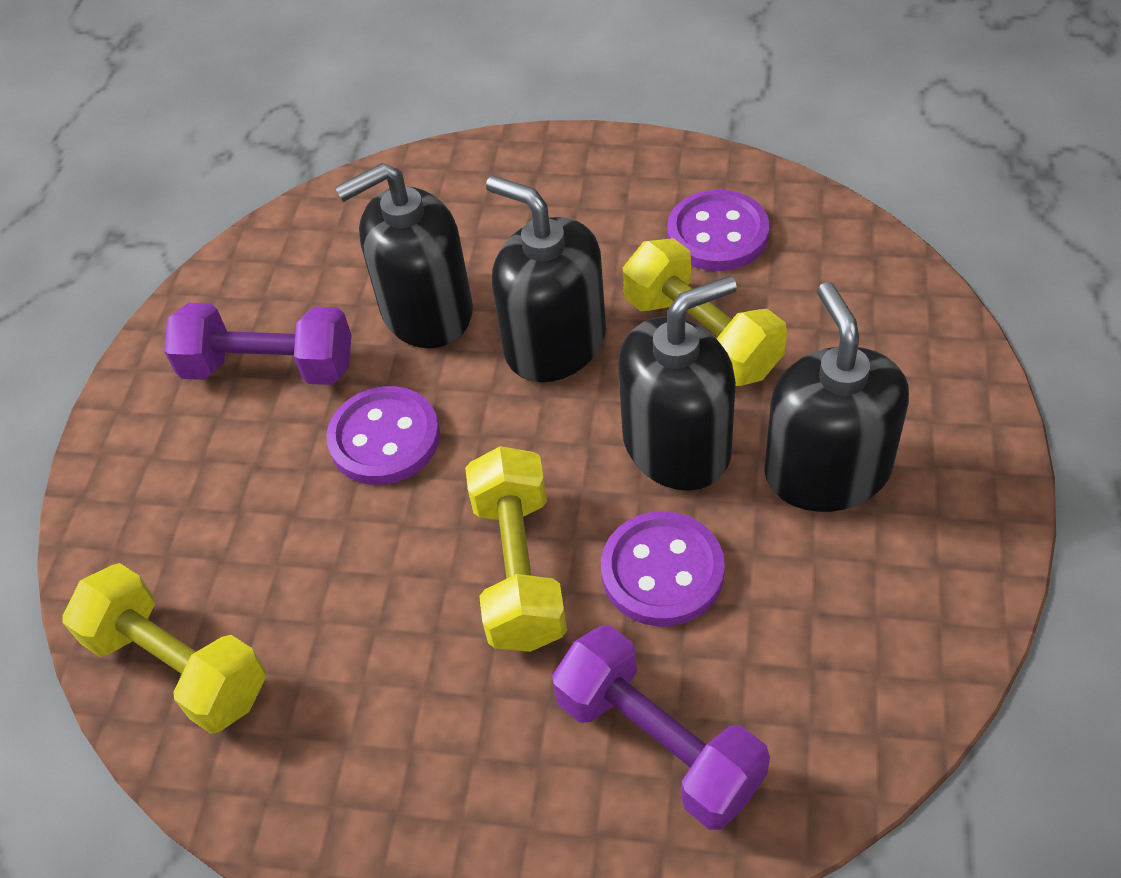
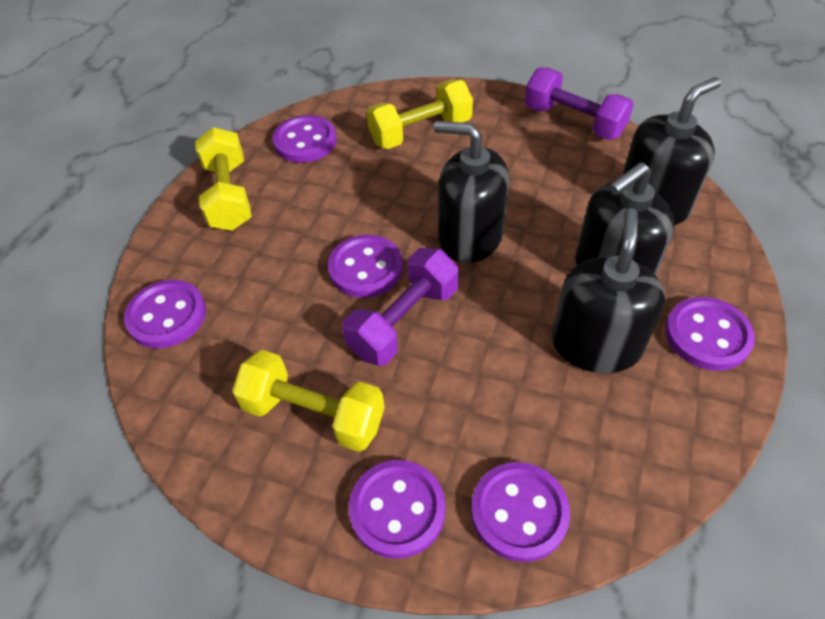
purple button: 3 -> 6

